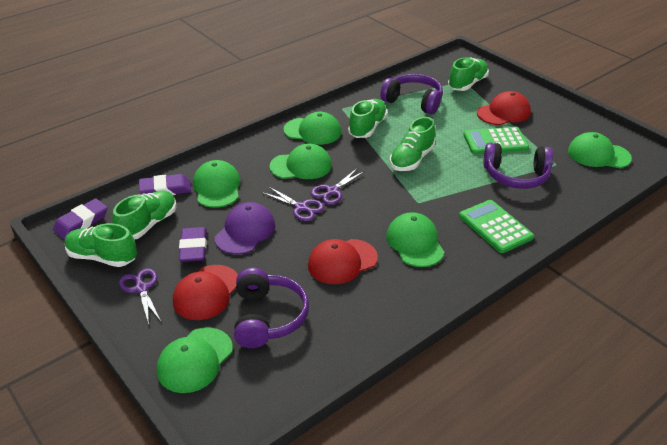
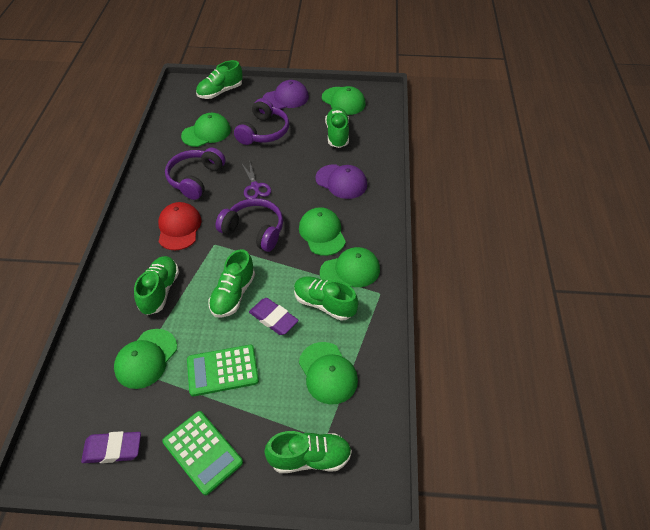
green shoe: 5 -> 6
purple cap: 1 -> 2
purple eraser: 3 -> 2
purple scissors: 3 -> 1
red cap: 3 -> 1

